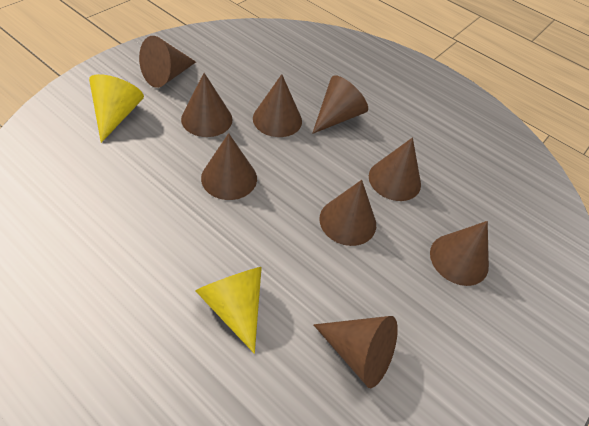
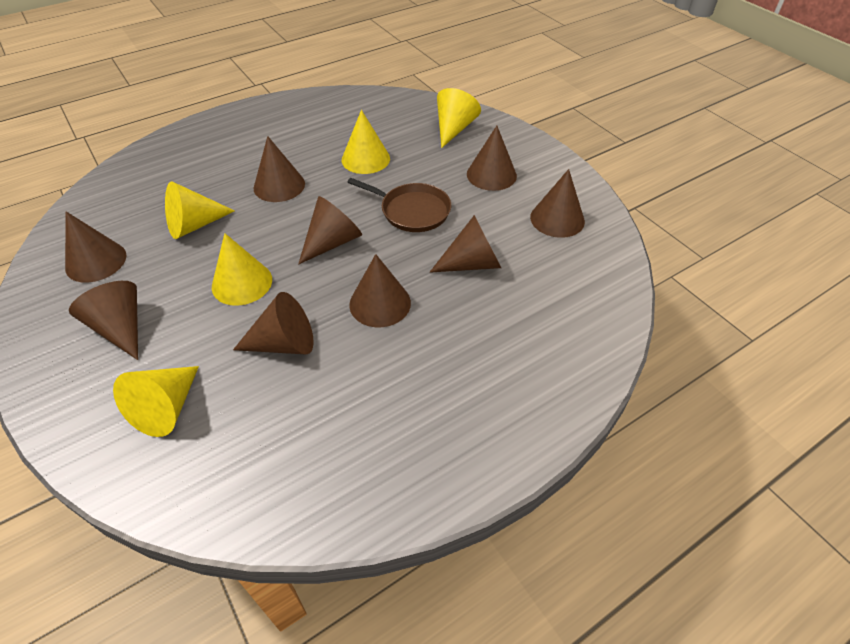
brown pan: 0 -> 1
yellow cone: 2 -> 5

